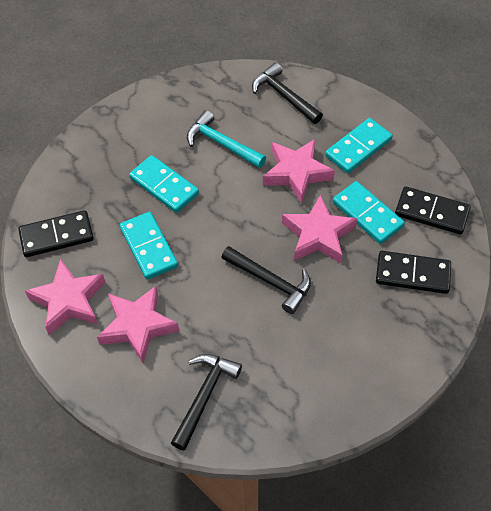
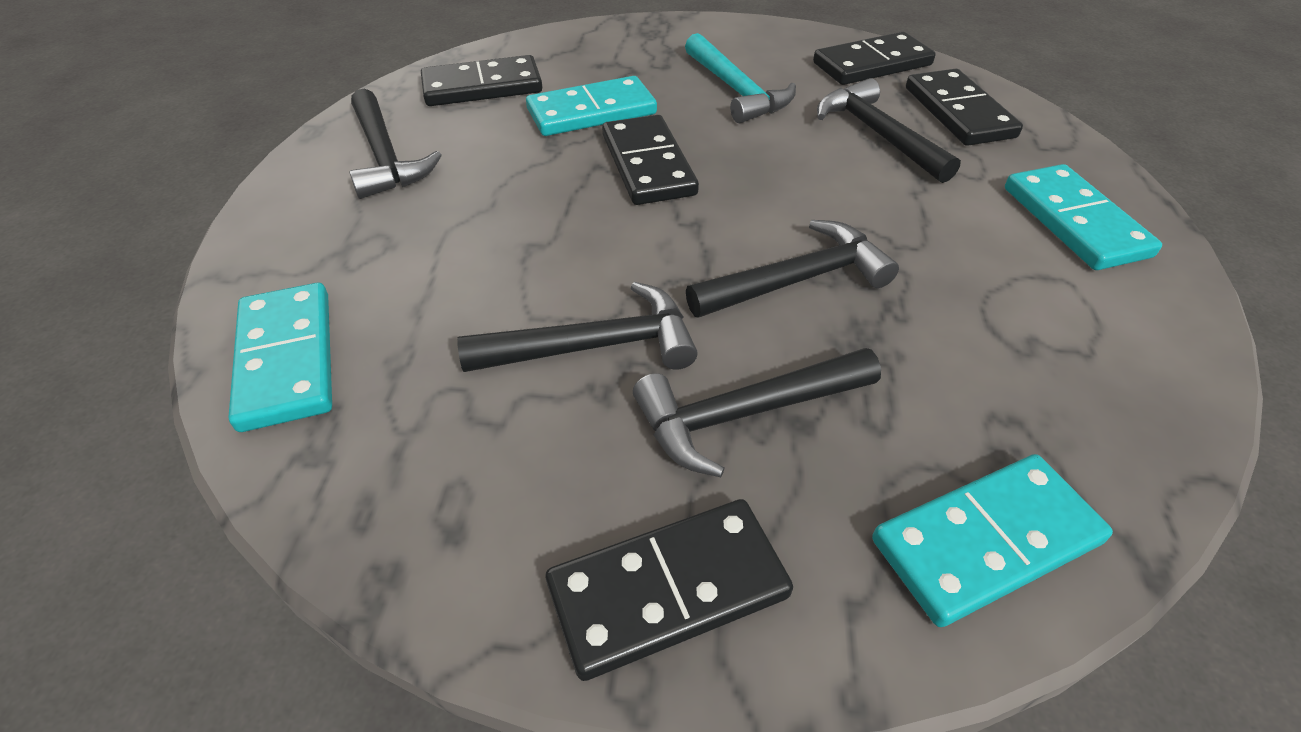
black domino: 3 -> 5
black hammer: 3 -> 5
pink star: 4 -> 0

